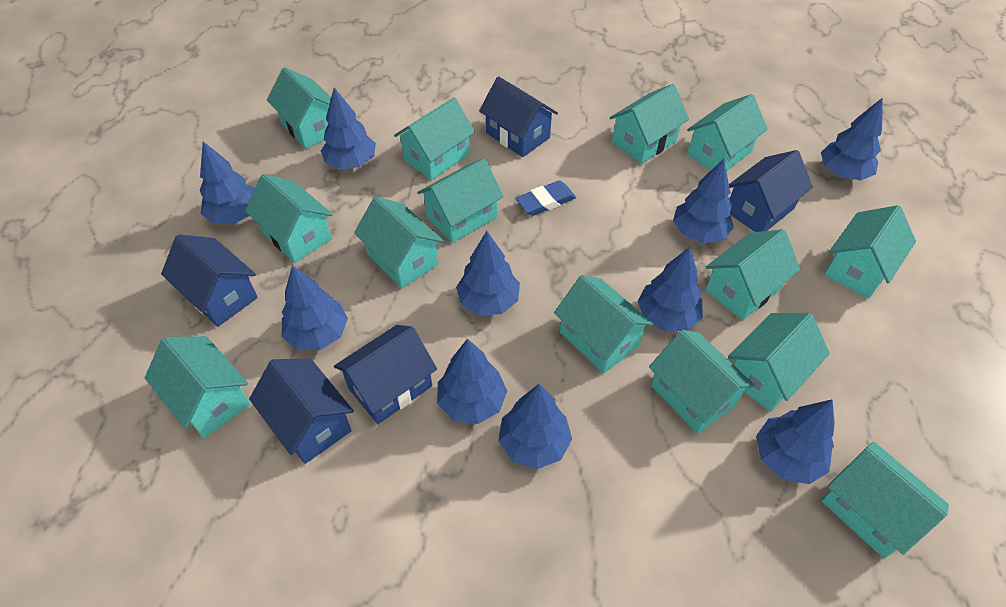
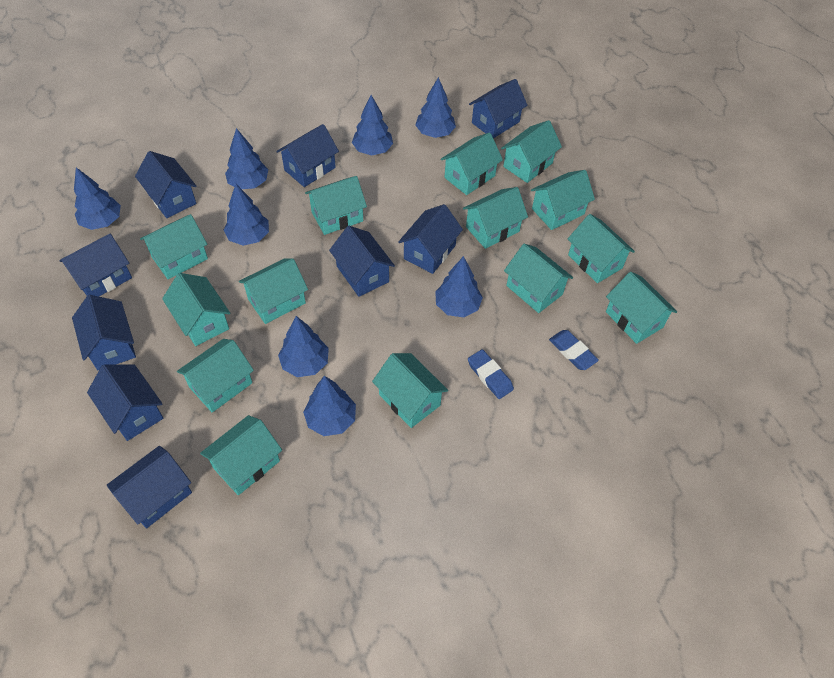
blue eraser: 1 -> 2
blue house: 5 -> 9
blue tree: 10 -> 8

